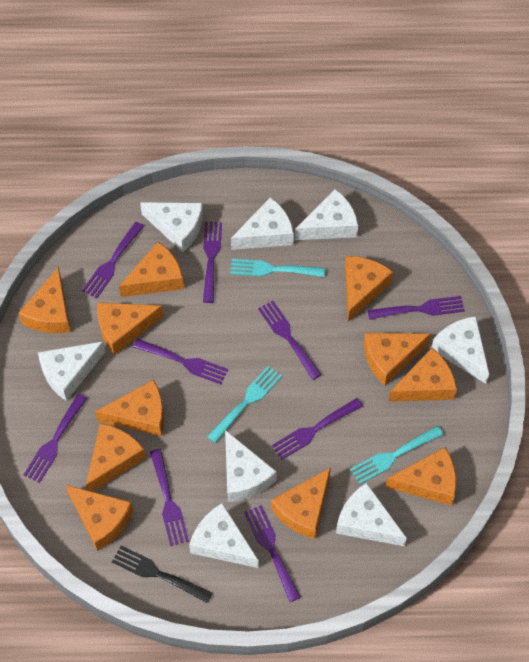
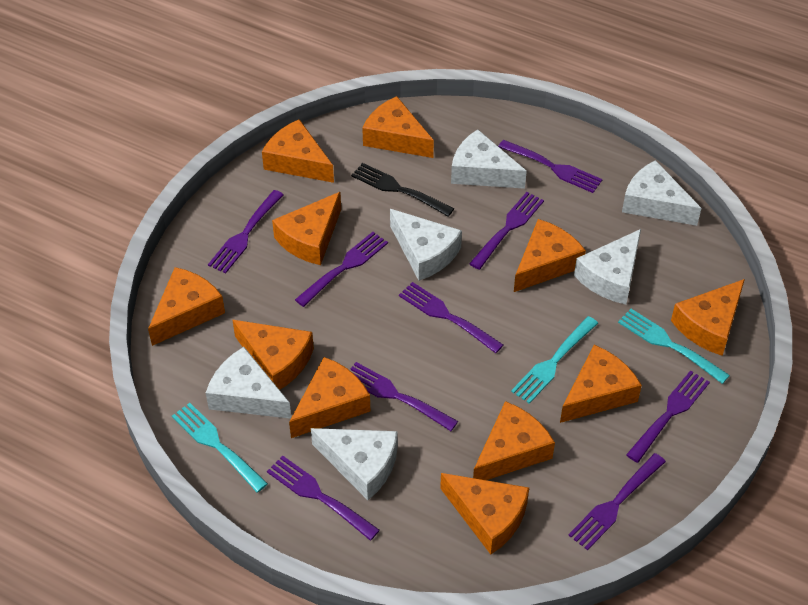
white cheese: 8 -> 6

